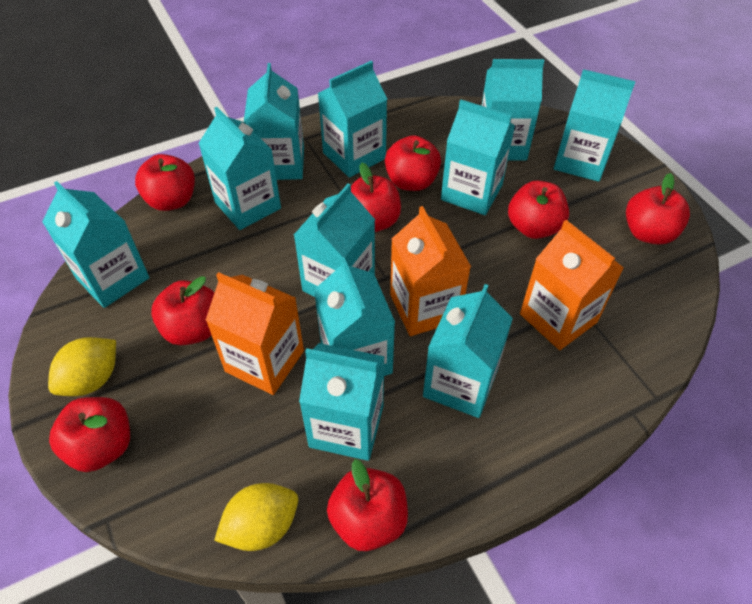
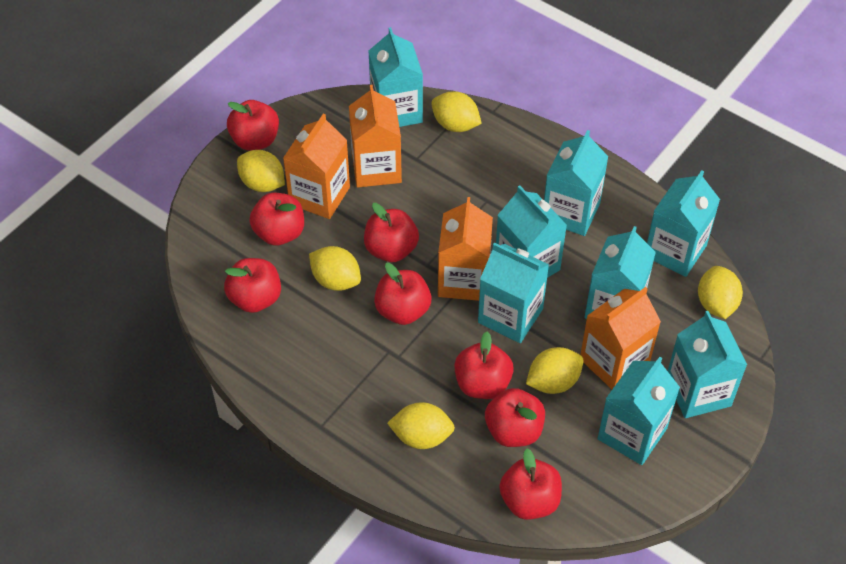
orange carton: 3 -> 4
turquoise carton: 11 -> 8
yellow lemon: 2 -> 6

